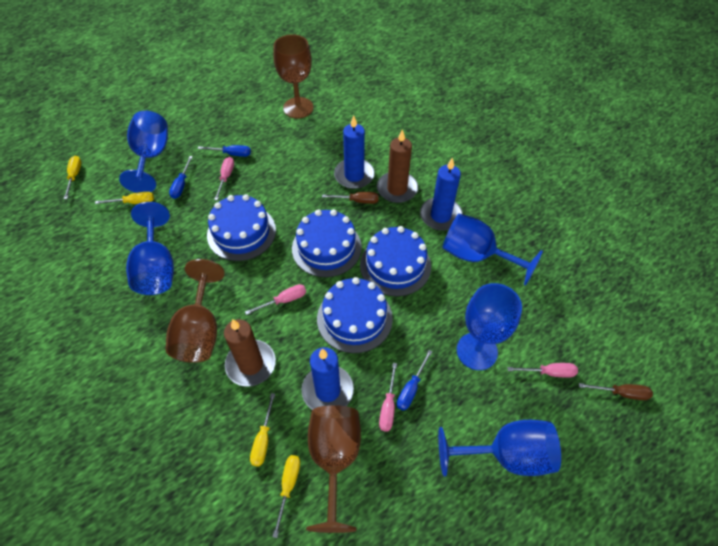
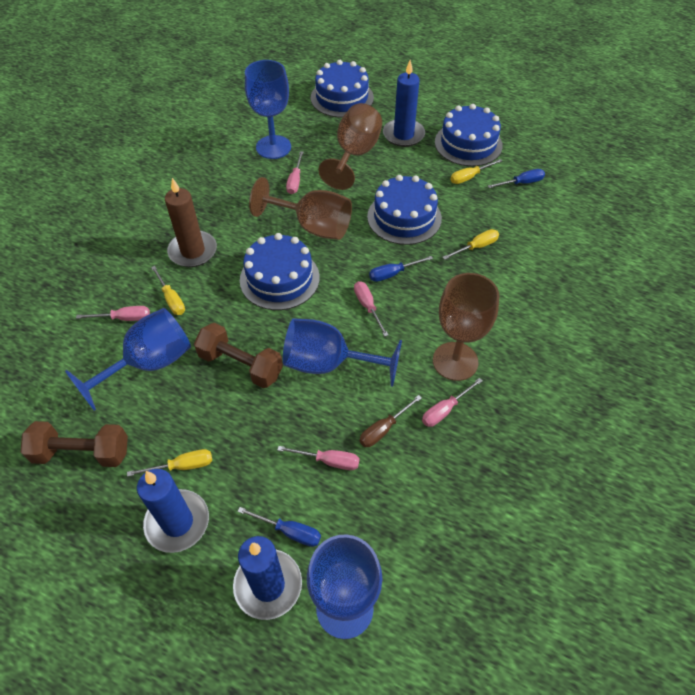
blue goblet: 5 -> 4
brown candle: 2 -> 1
brown dumbbell: 0 -> 2
brown screwdriver: 2 -> 1
pink screwdriver: 4 -> 5

